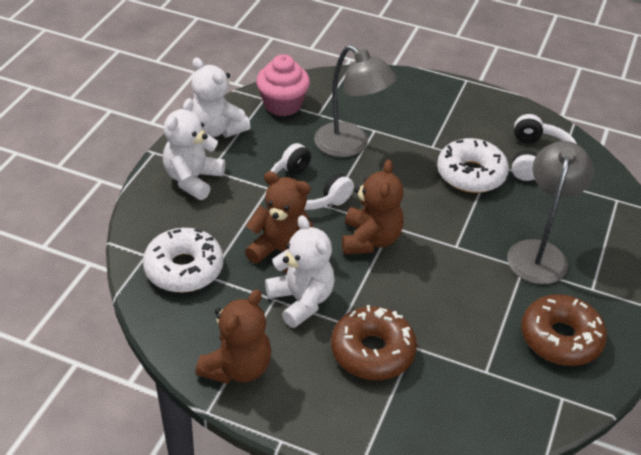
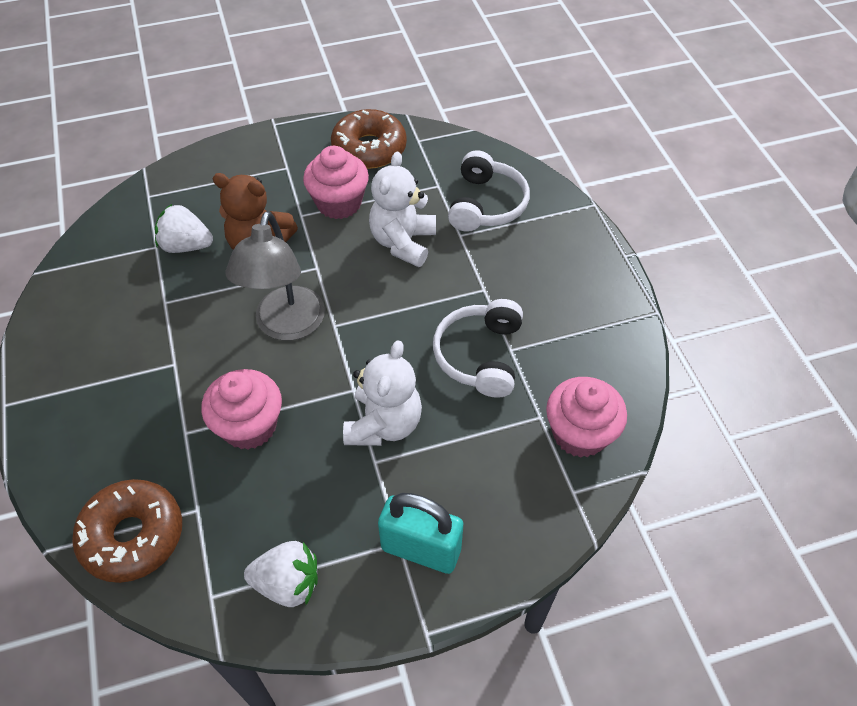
brown teddy bear: 3 -> 1
grey lamp: 2 -> 1
pink cupcake: 1 -> 3
turquoise padlock: 0 -> 1
white donut: 2 -> 0
white strawberry: 0 -> 2
white teddy bear: 3 -> 2

